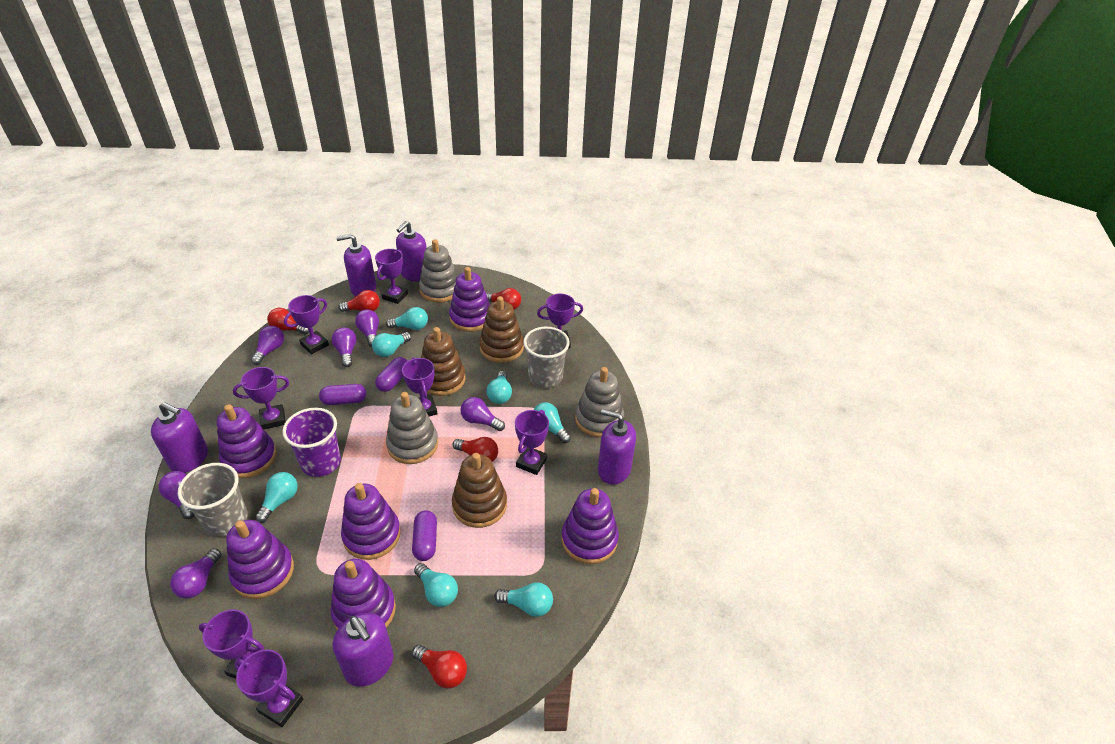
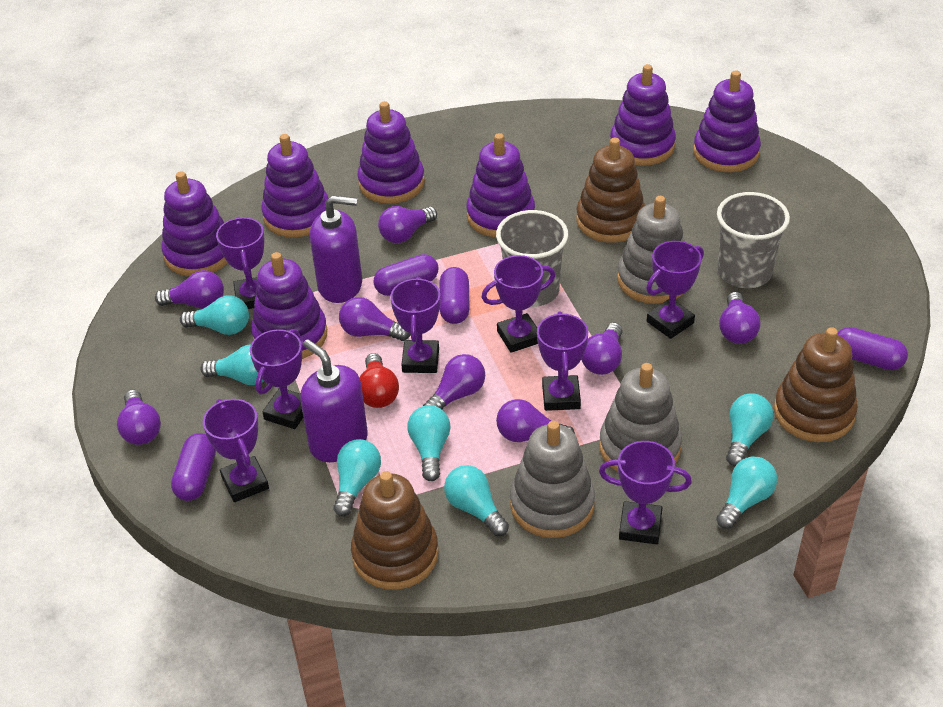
purple capsule: 3 -> 4
purple cup: 1 -> 0
purple light bulb: 6 -> 8
purple soap dispenser: 5 -> 2
purple stacking toy: 6 -> 7
red light bulb: 5 -> 1

